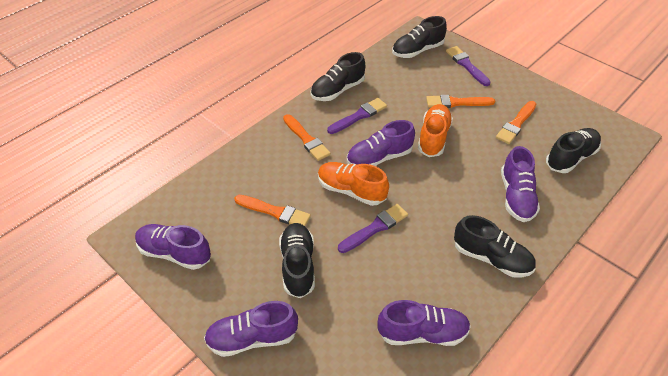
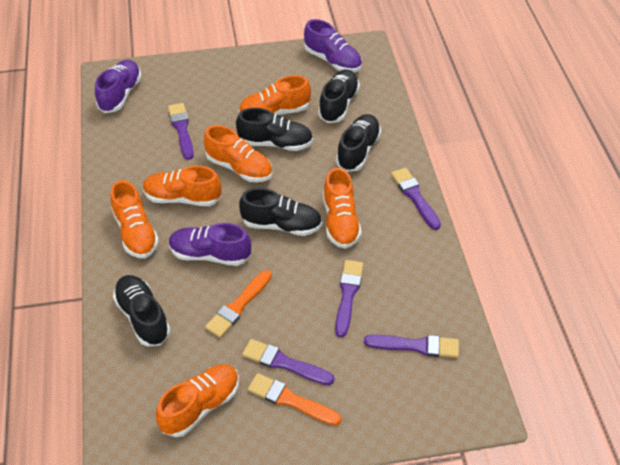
orange brush: 4 -> 2
orange shoe: 2 -> 6
purple brush: 3 -> 5
purple shoe: 5 -> 3

